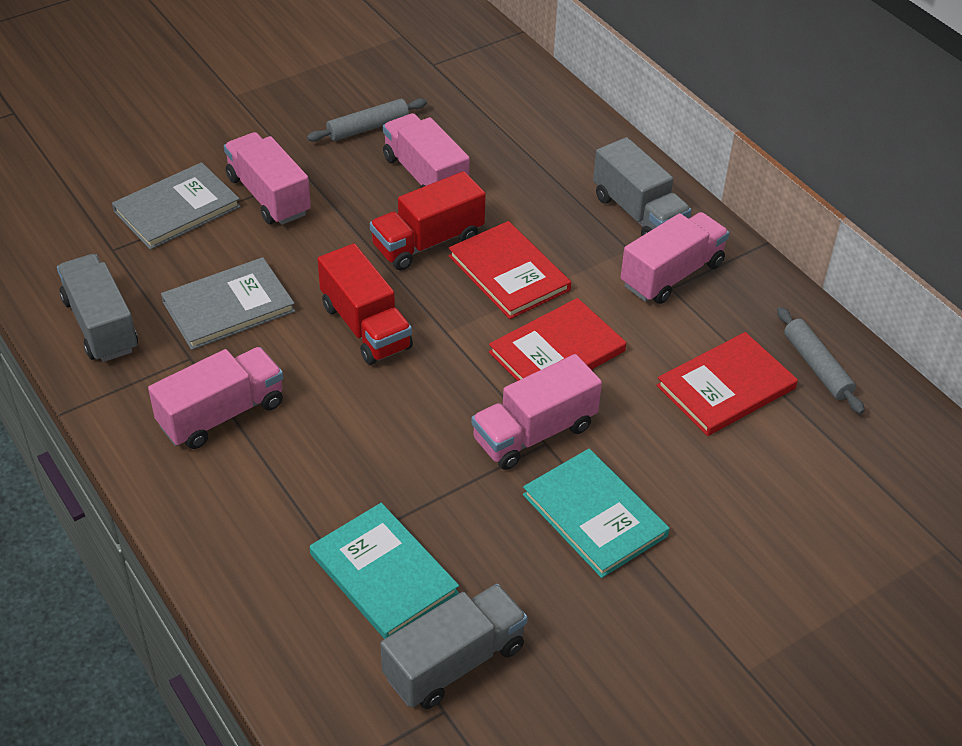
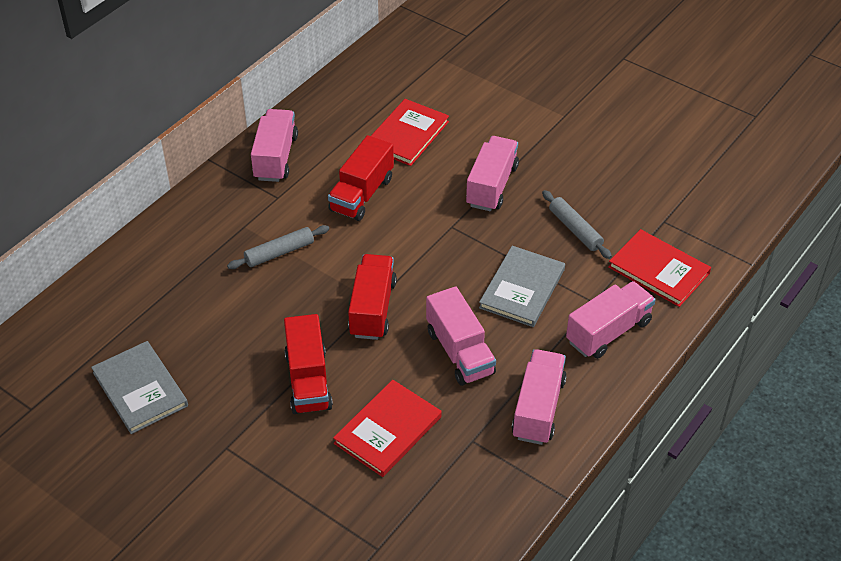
grey truck: 3 -> 0
red truck: 2 -> 3
turquoise book: 2 -> 0

